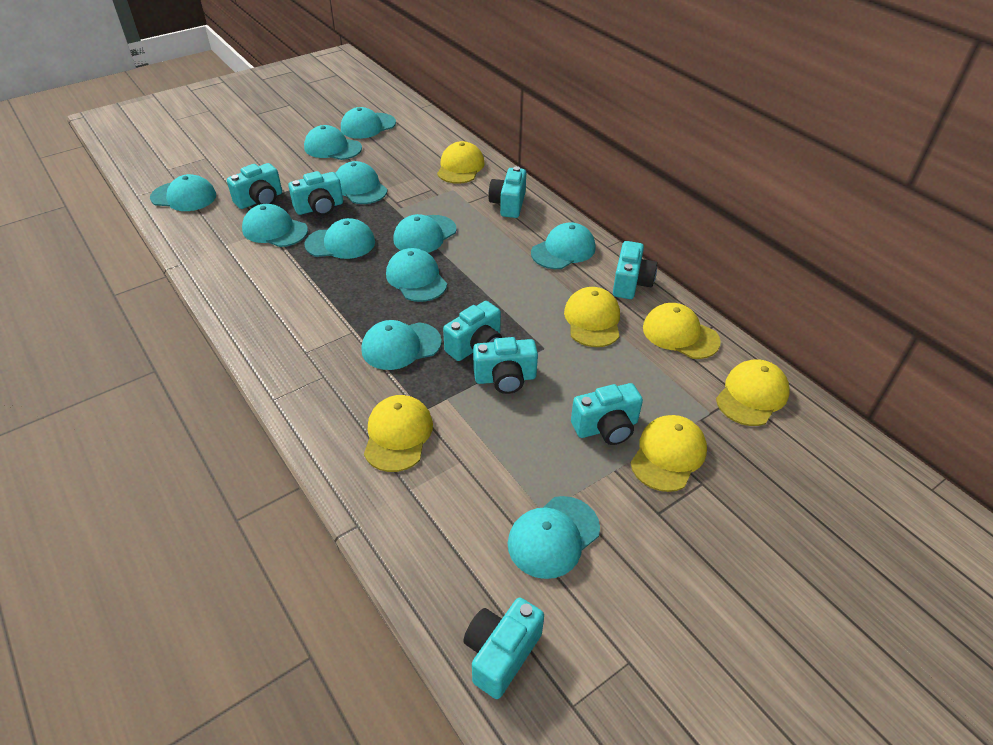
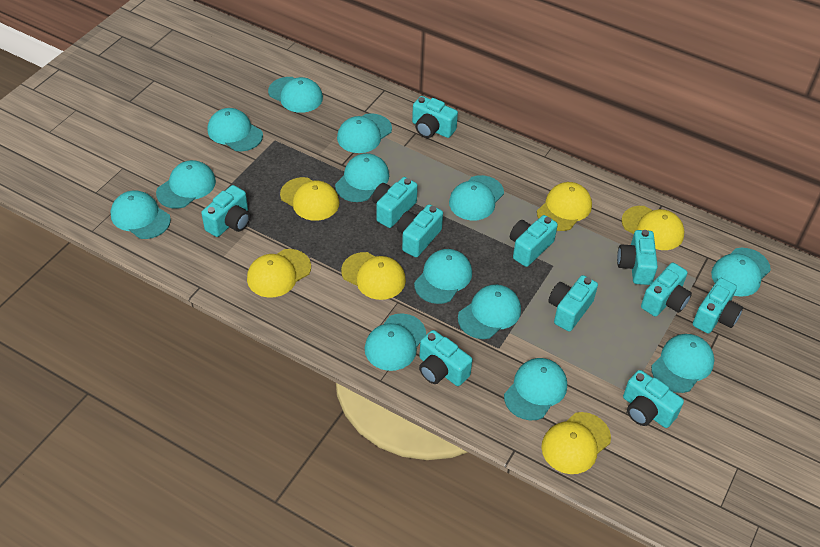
turquoise camera: 8 -> 11
turquoise cap: 11 -> 13

